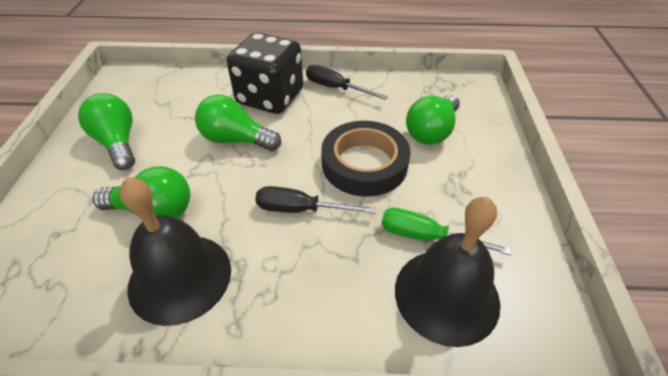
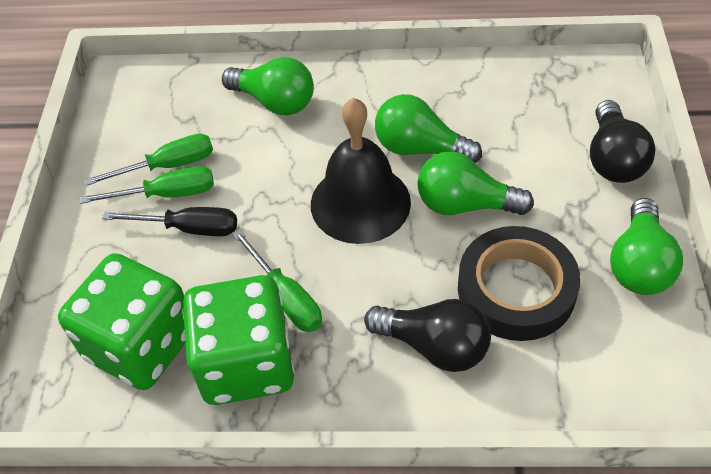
black bell: 2 -> 1
black dice: 1 -> 0
black light bulb: 0 -> 2
black screwdriver: 2 -> 1
green dice: 0 -> 2
green screwdriver: 1 -> 3

